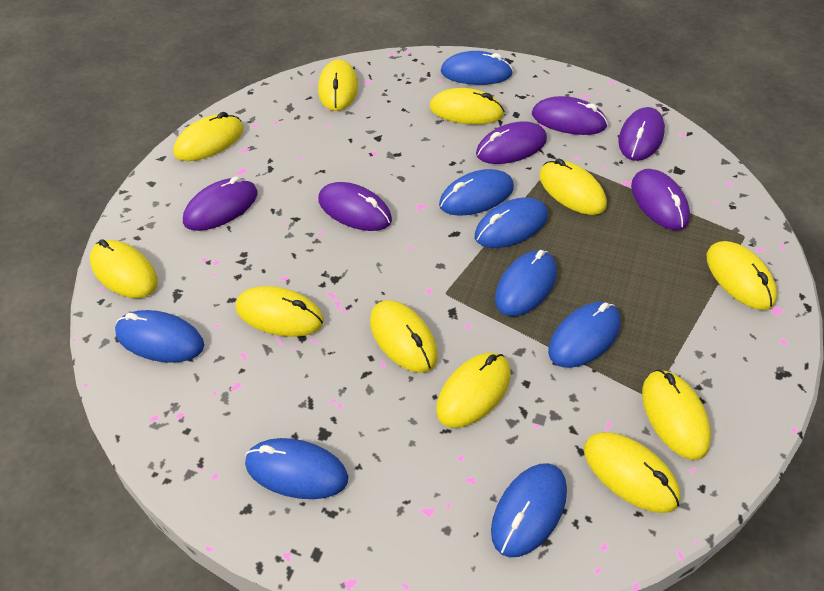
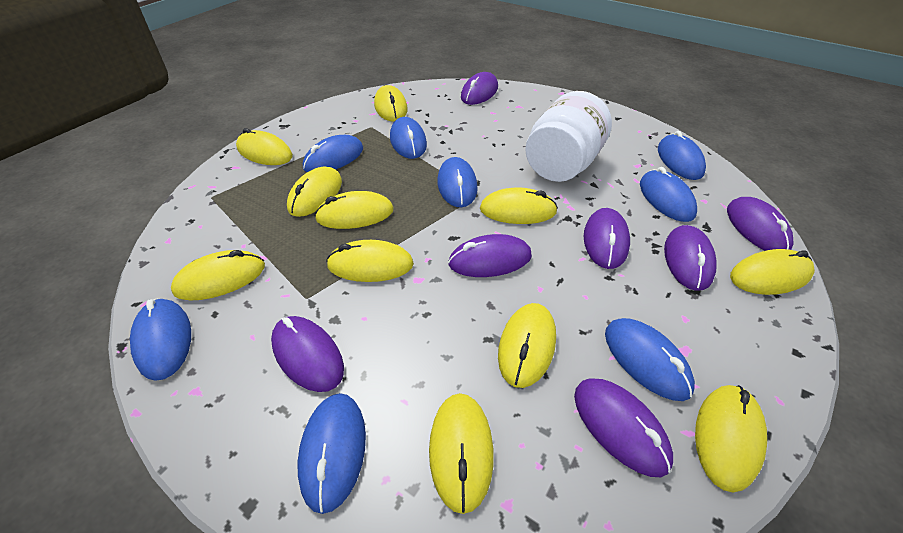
purple mouse: 6 -> 7
white jar: 0 -> 1

